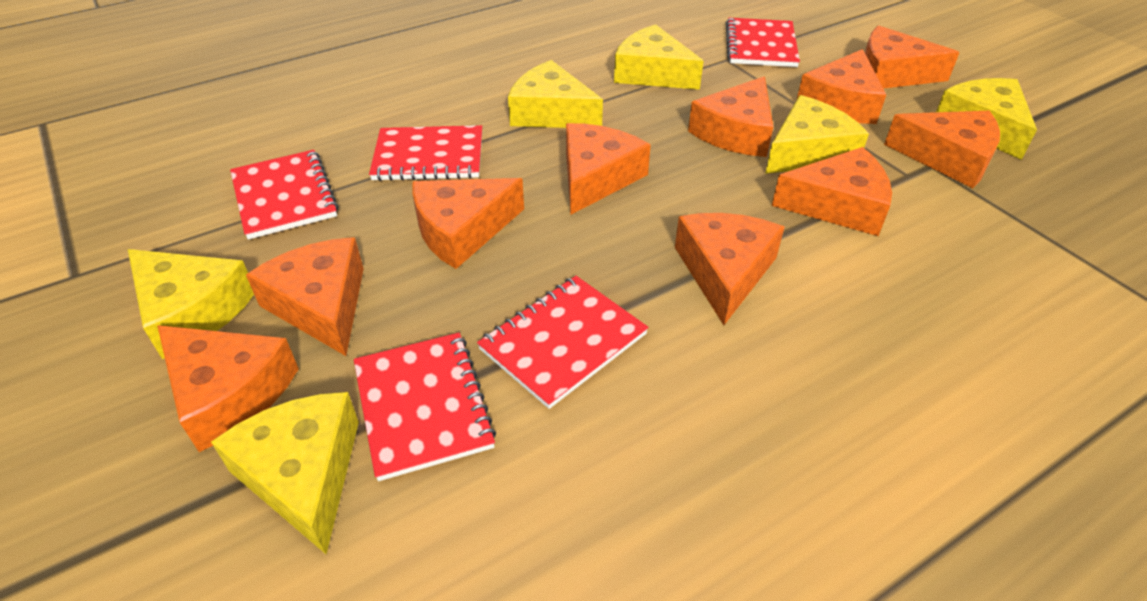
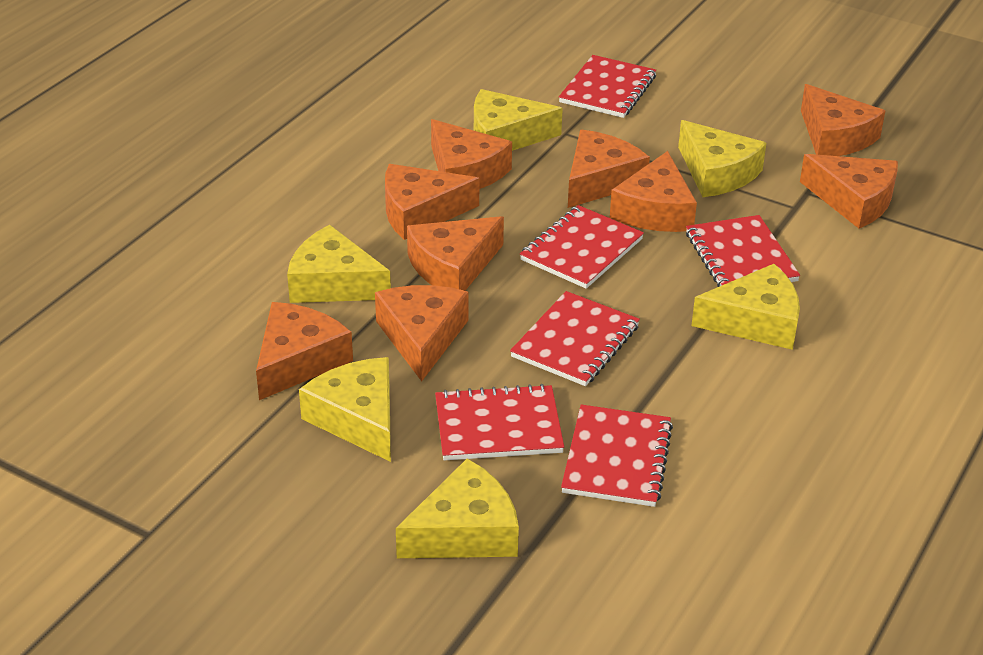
orange cheese: 10 -> 9
red notebook: 5 -> 6

